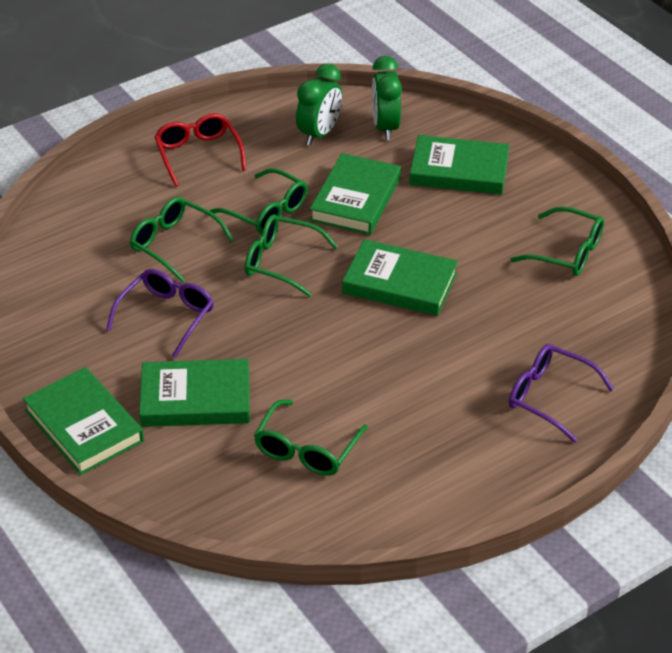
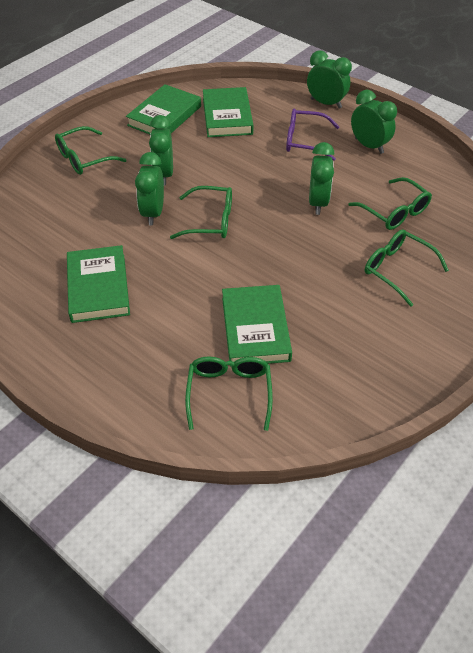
green book: 5 -> 4
green clock: 2 -> 5
purple glasses: 2 -> 1
red glasses: 1 -> 0

